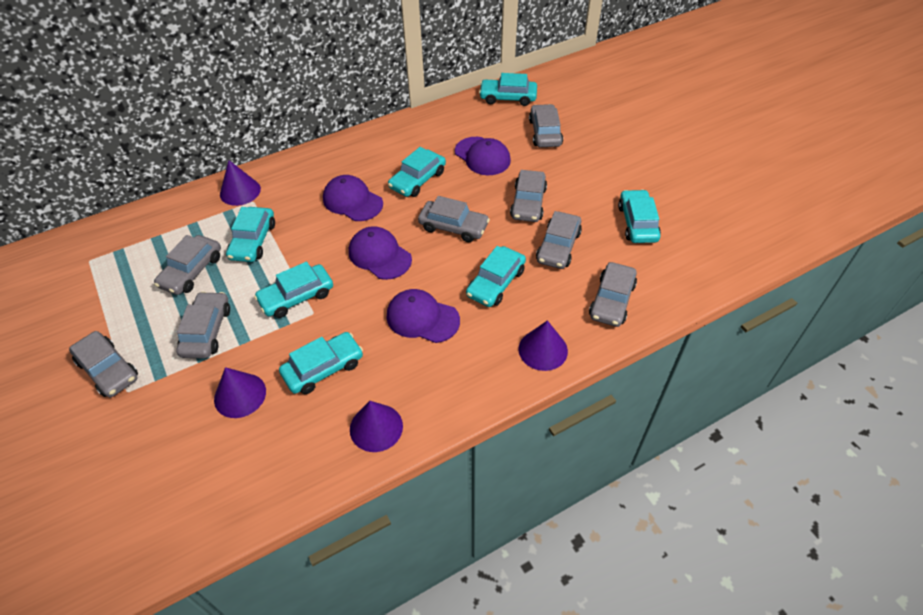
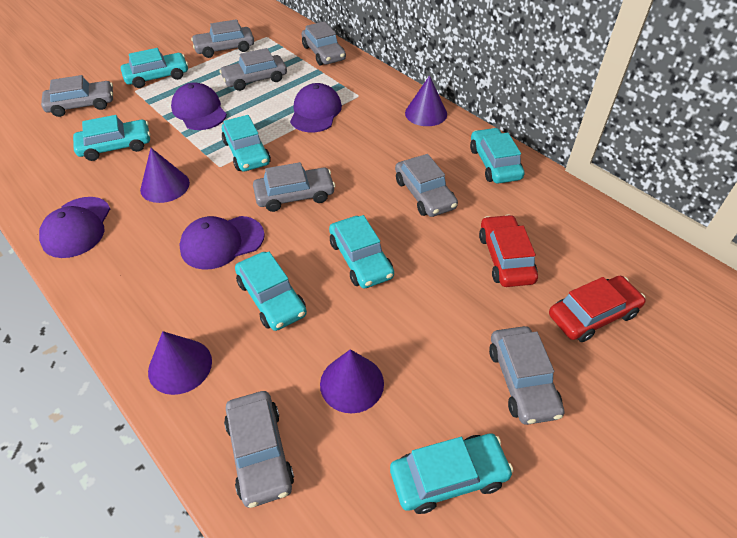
red car: 0 -> 2

